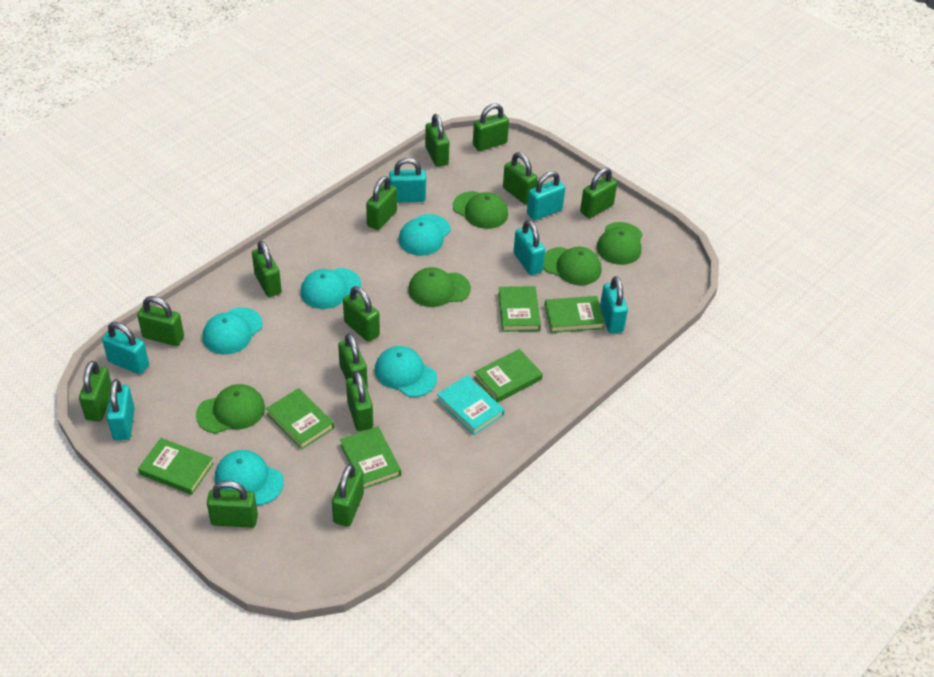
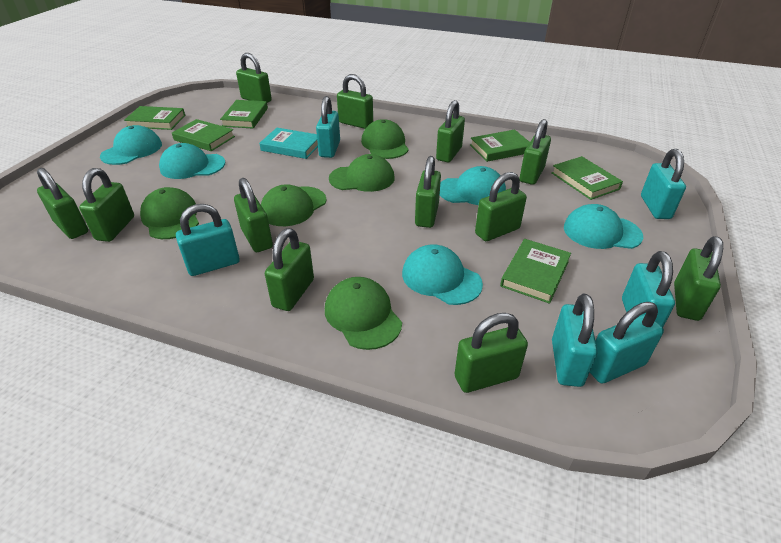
green padlock: 13 -> 12

